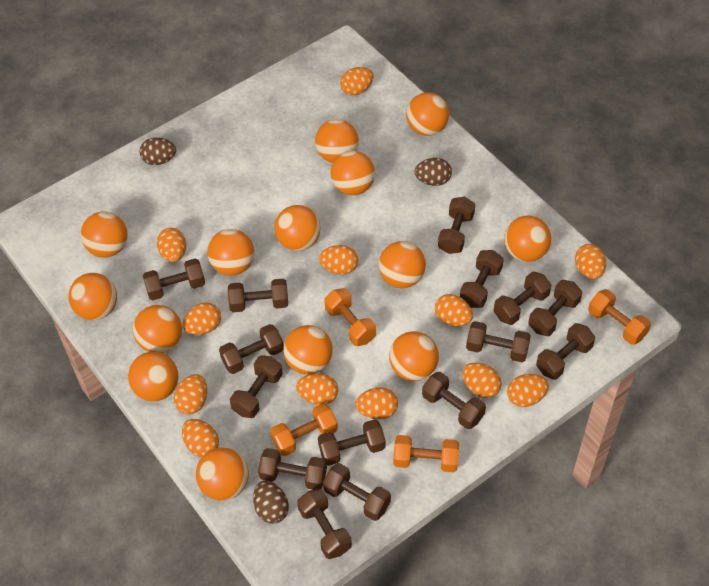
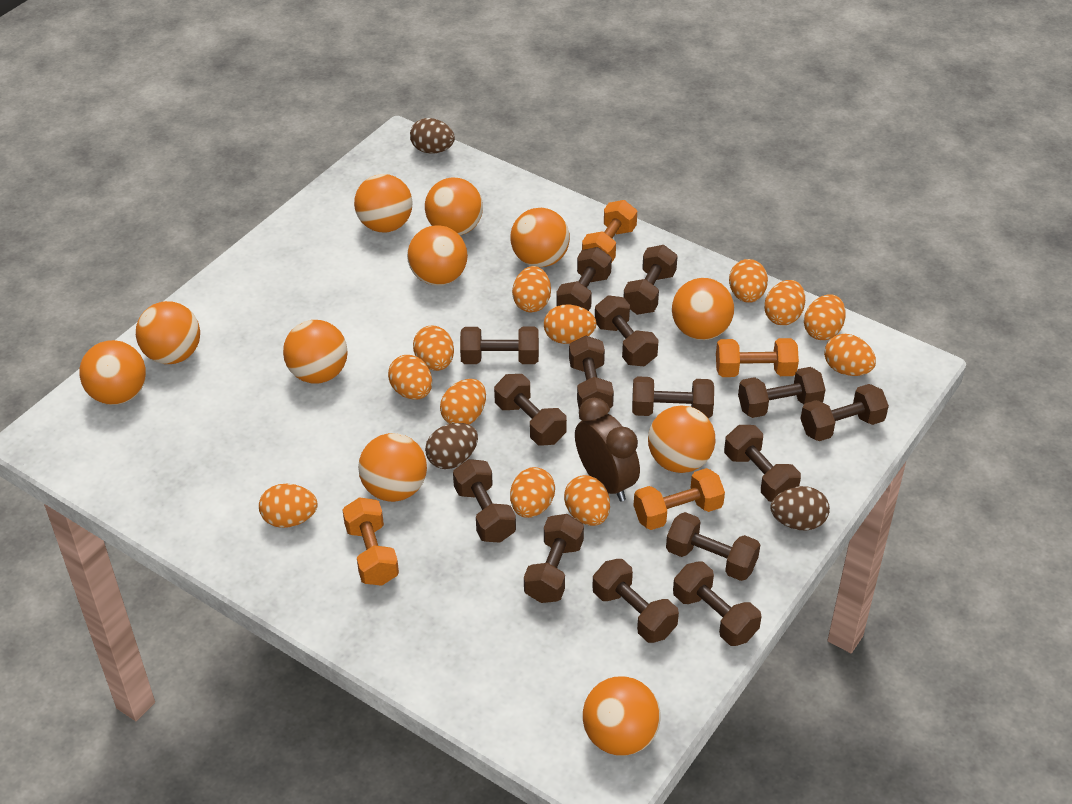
brown clock: 0 -> 1
orange ball: 14 -> 11

